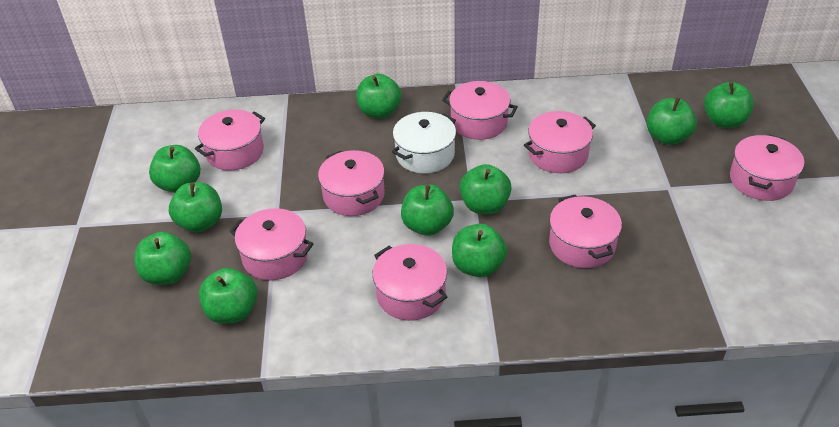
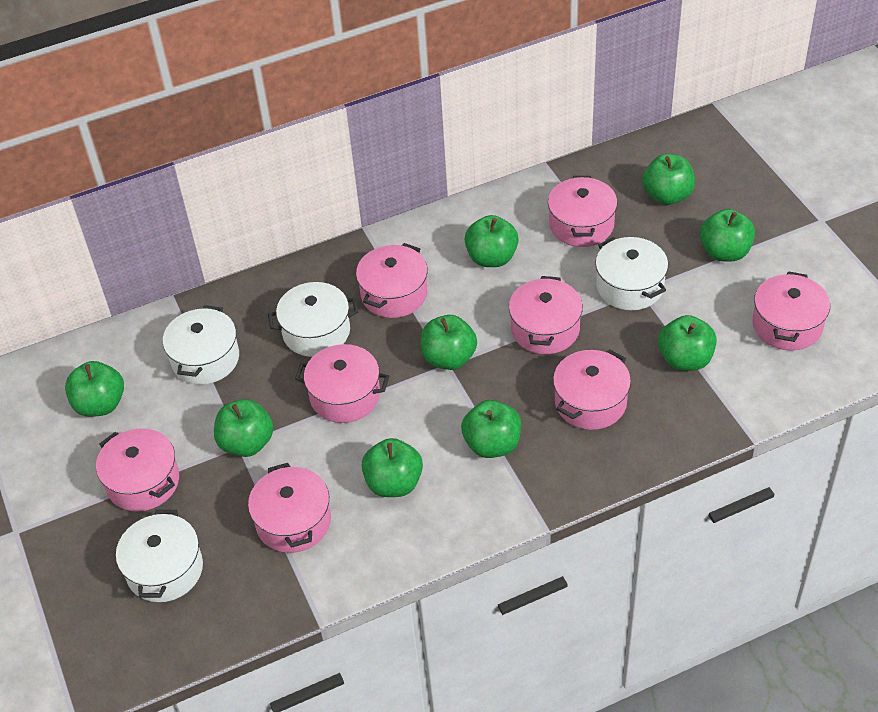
green apple: 10 -> 9
white pot: 1 -> 4

